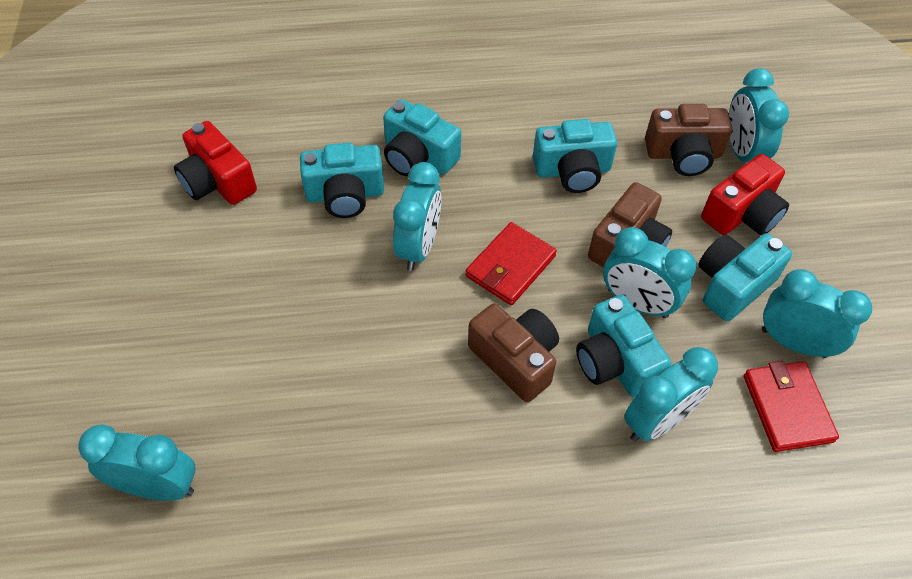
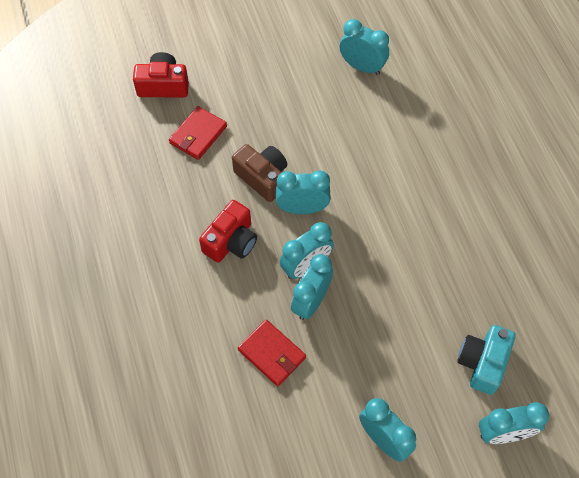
brown camera: 3 -> 1
turquoise camera: 5 -> 1

